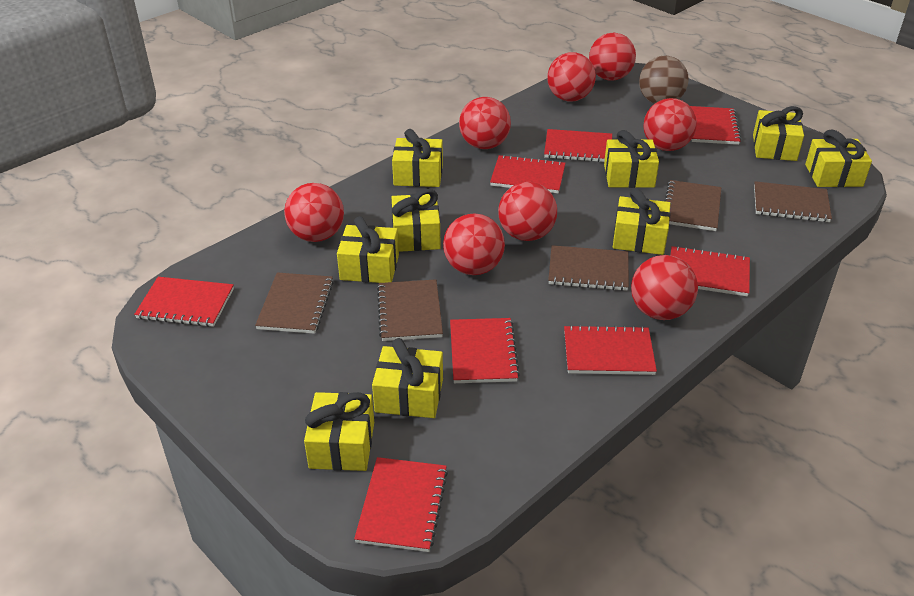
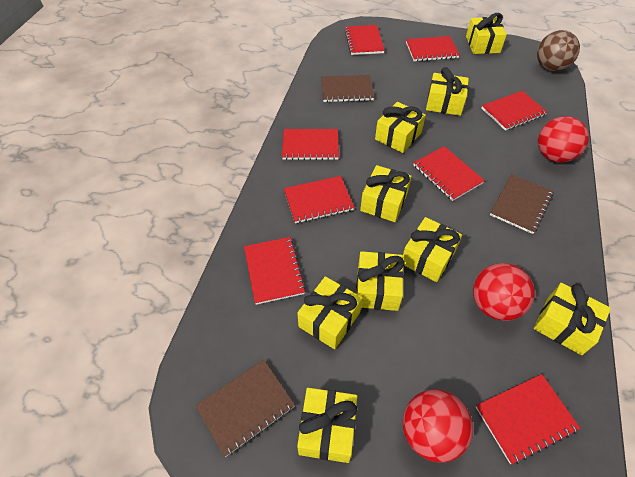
brown notebook: 5 -> 3
red ball: 8 -> 3

